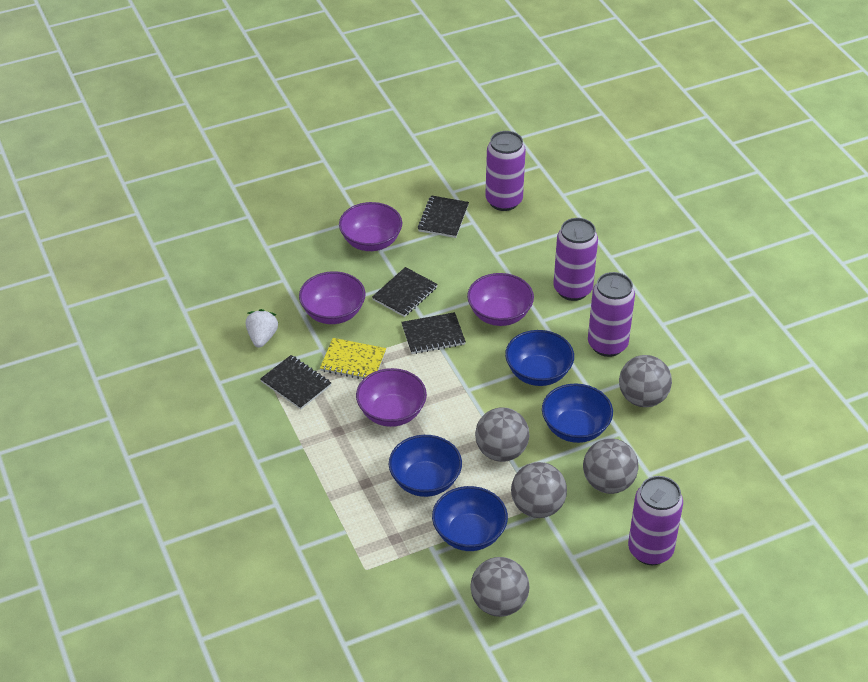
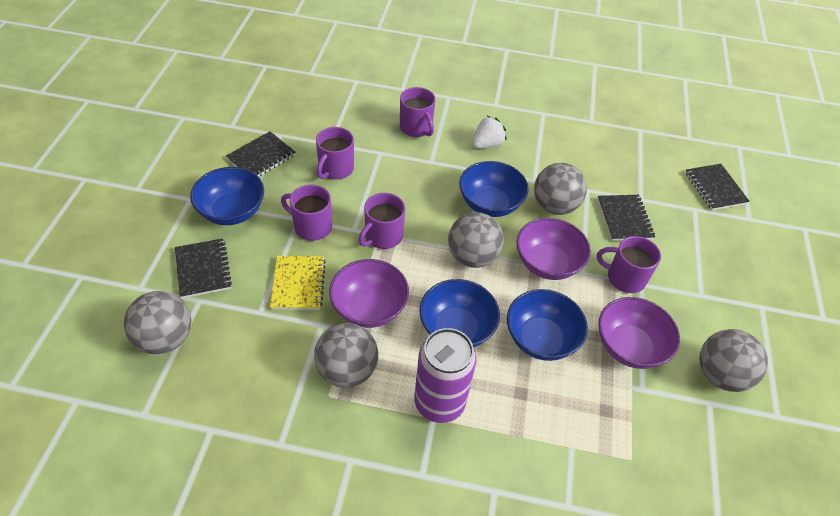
purple bowl: 4 -> 3
purple can: 4 -> 1
purple mug: 0 -> 5

